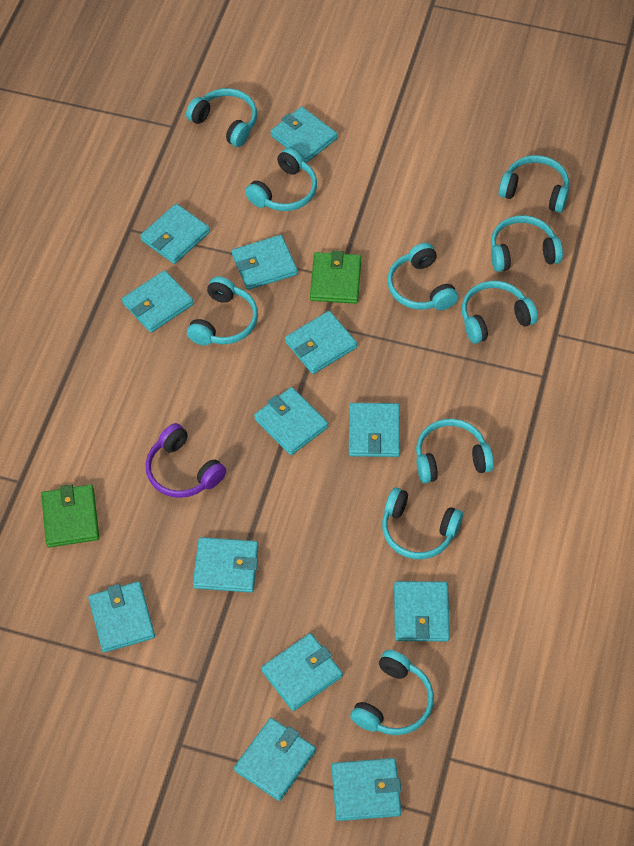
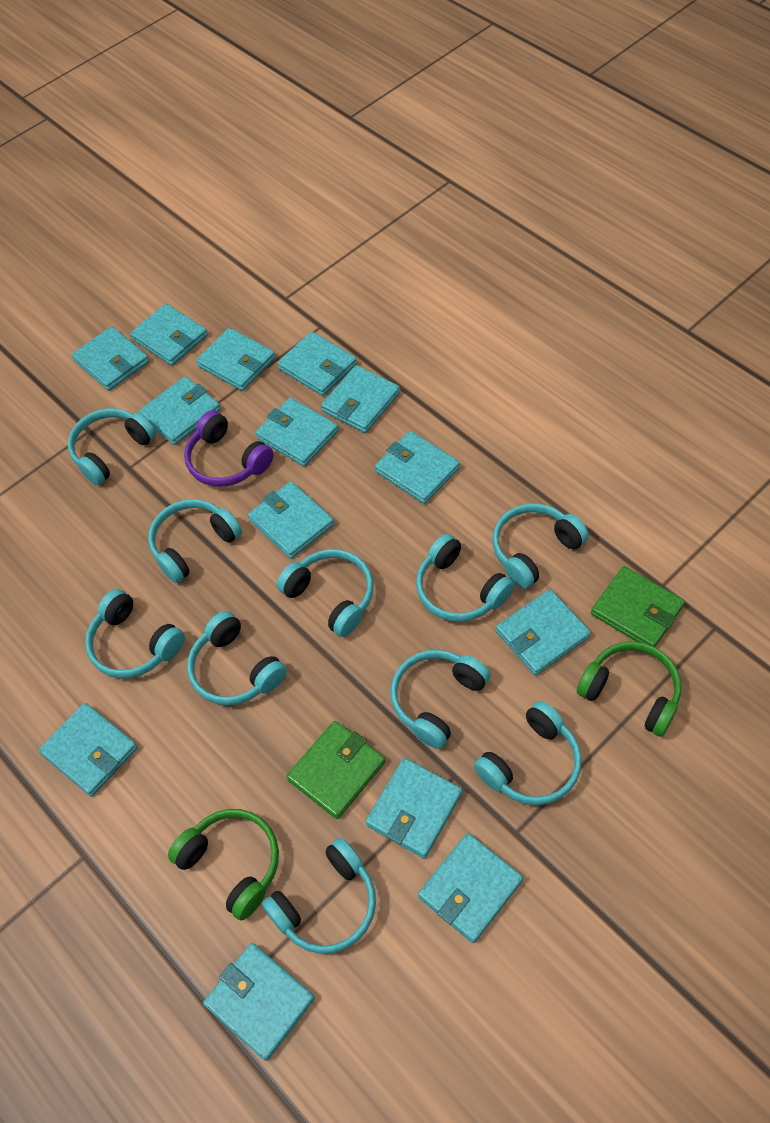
green headphones: 0 -> 2
turquoise wallet: 13 -> 14

